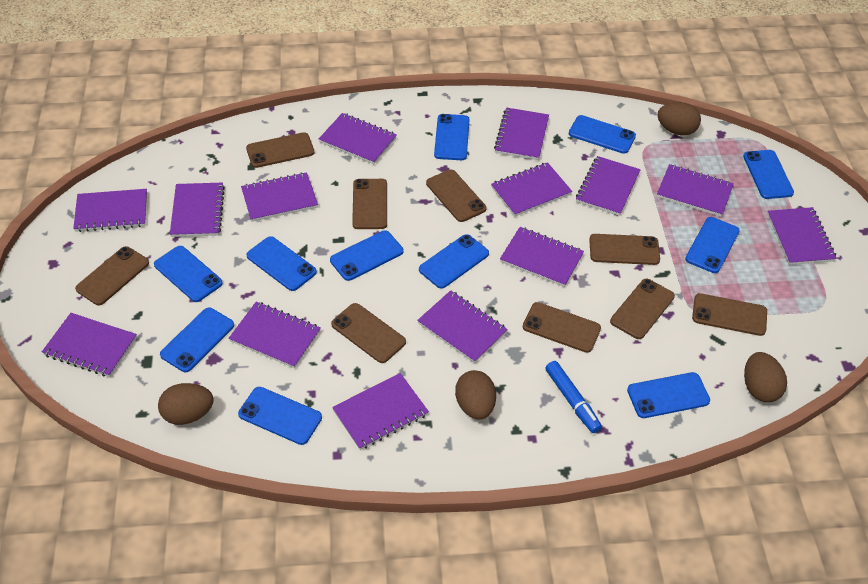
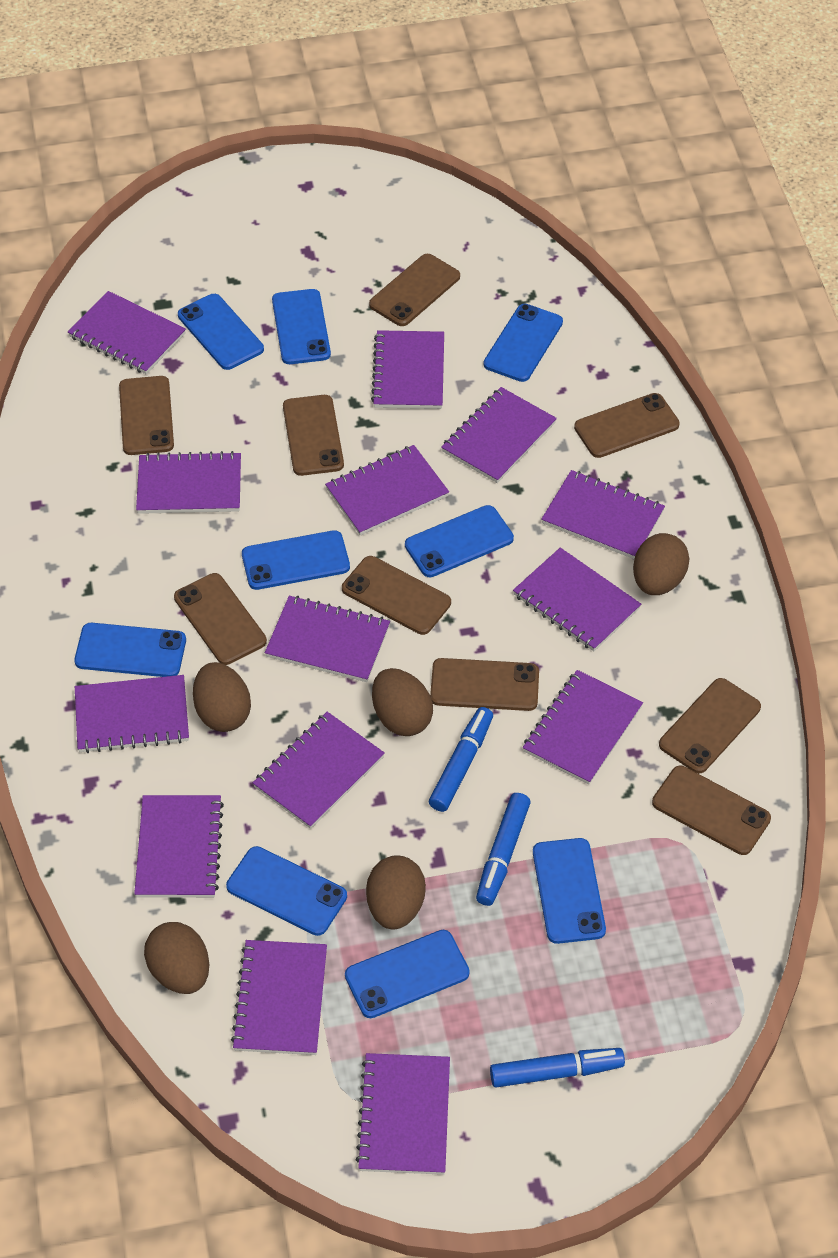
blue marker: 1 -> 3
blue phone: 11 -> 9
brown egg: 4 -> 5

